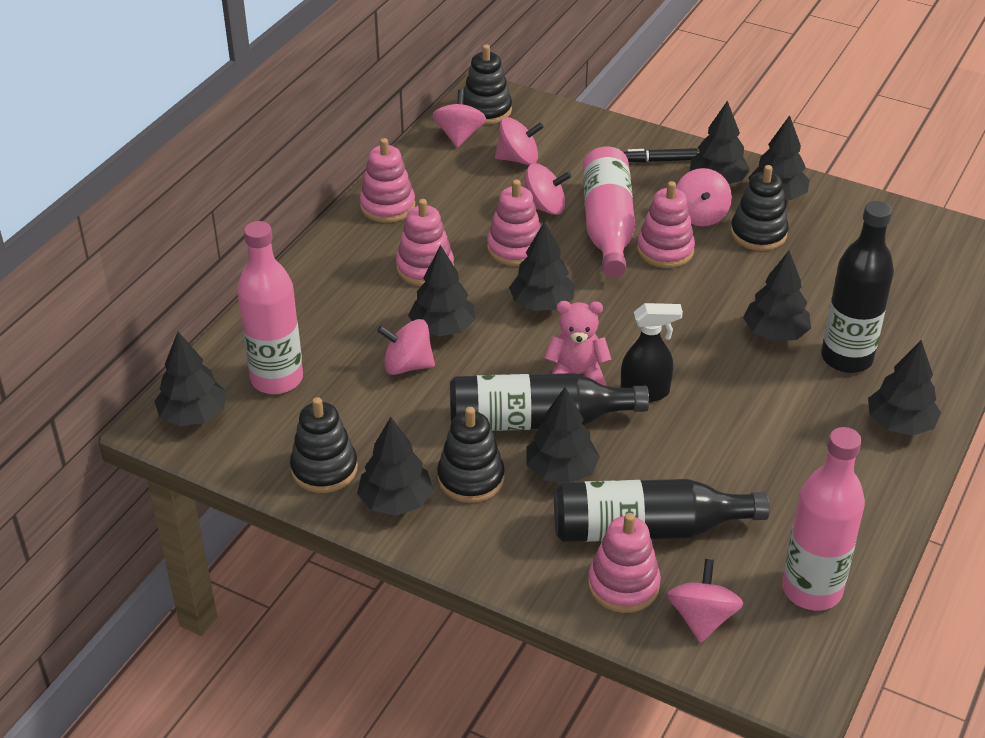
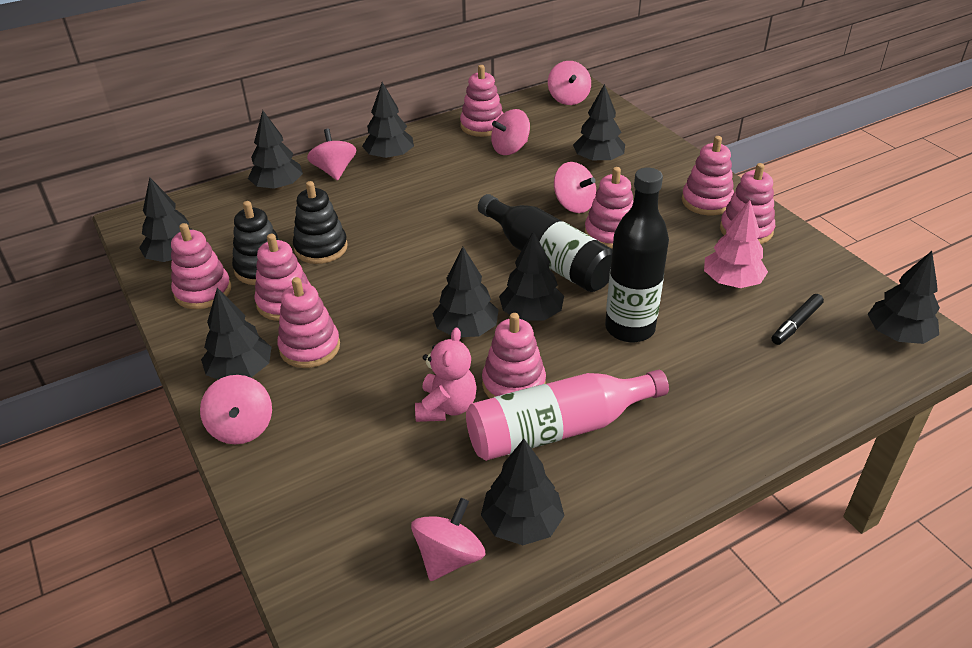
black bottle: 3 -> 2
black spray bottle: 1 -> 0
black stacking toy: 4 -> 2
pink bottle: 3 -> 1
pink stacking toy: 5 -> 8
pink tree: 0 -> 1

